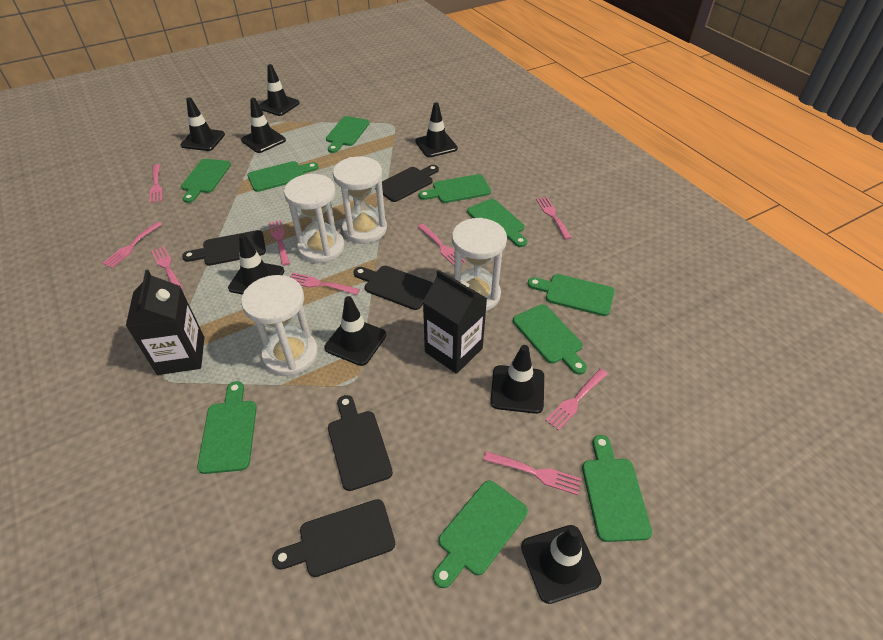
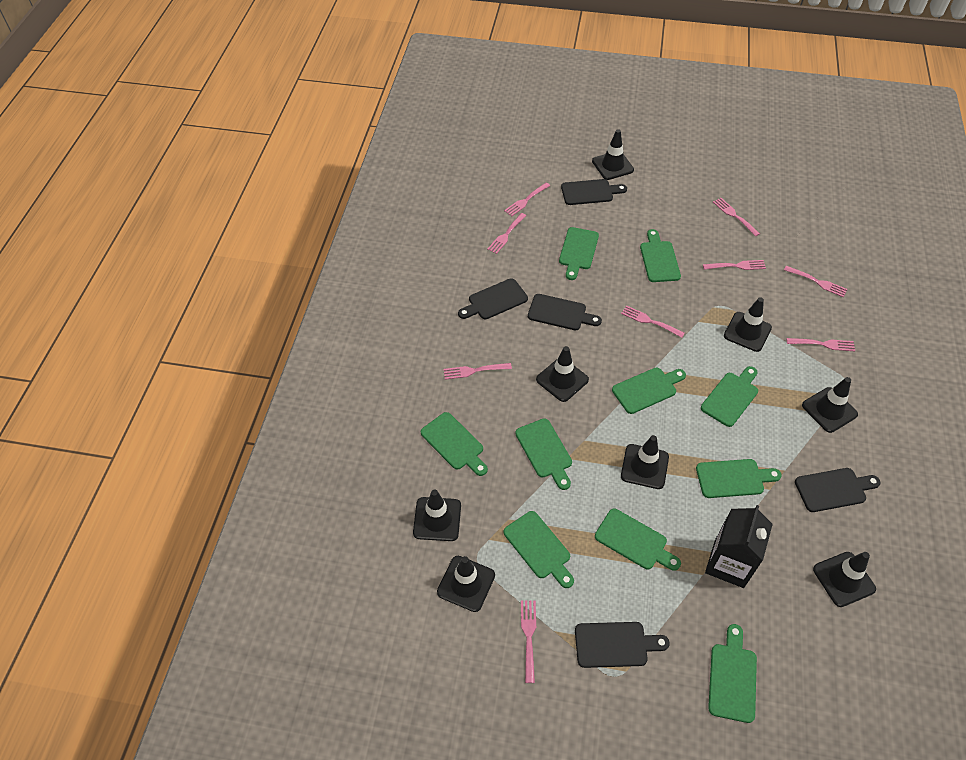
black carton: 2 -> 1
white hourglass: 4 -> 0

